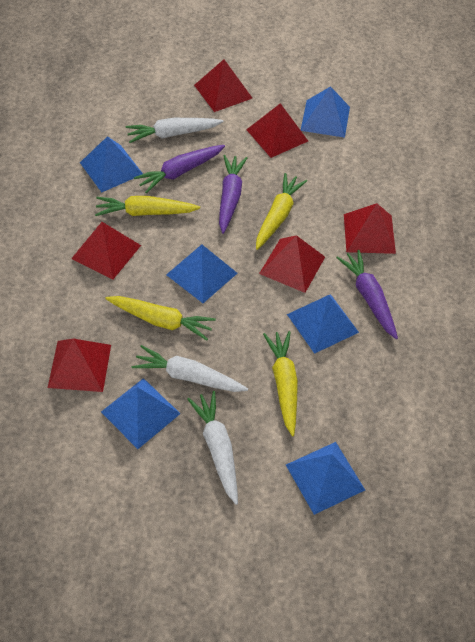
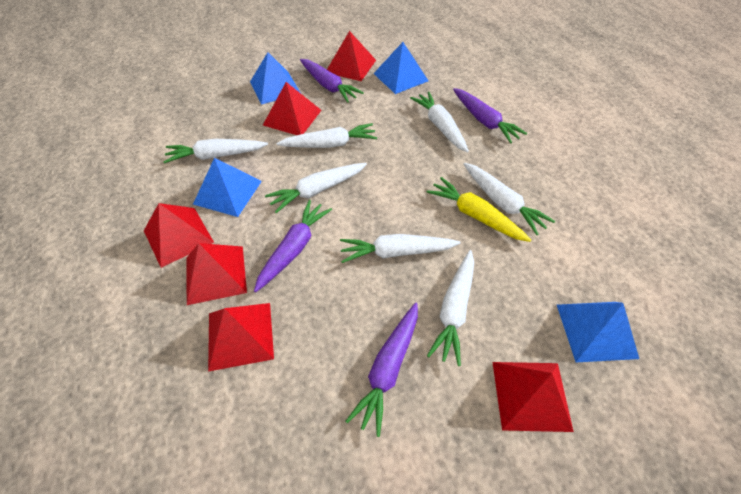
blue pyramid: 6 -> 4
purple carrot: 3 -> 4
white carrot: 3 -> 7
yellow carrot: 4 -> 1

